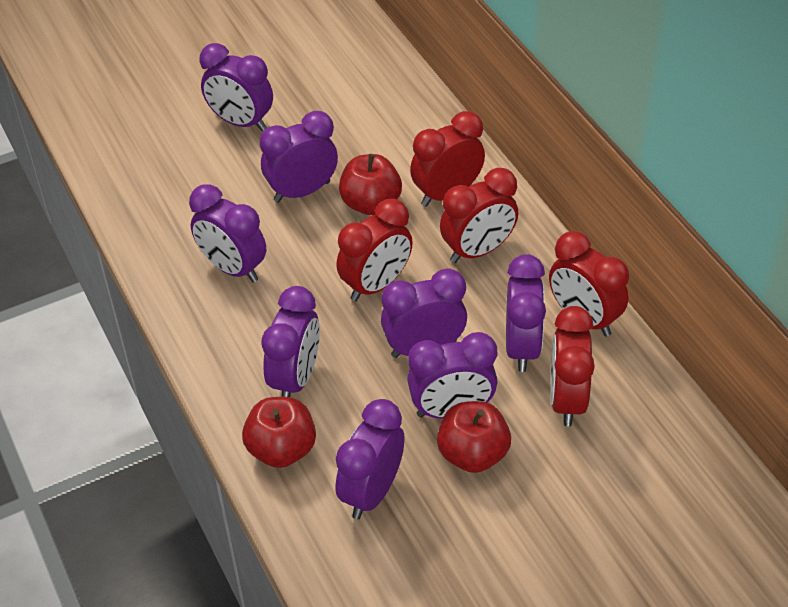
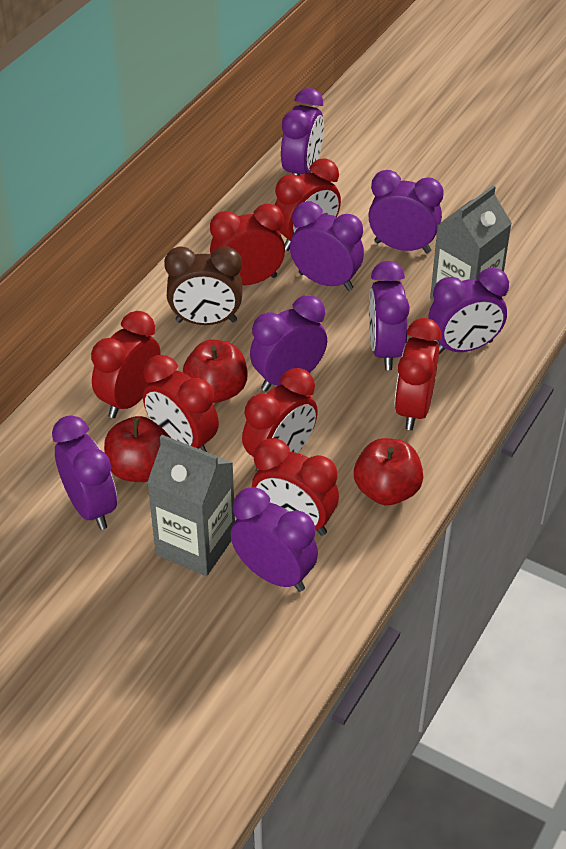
brown clock: 0 -> 1
grey carton: 0 -> 2
red clock: 5 -> 7

